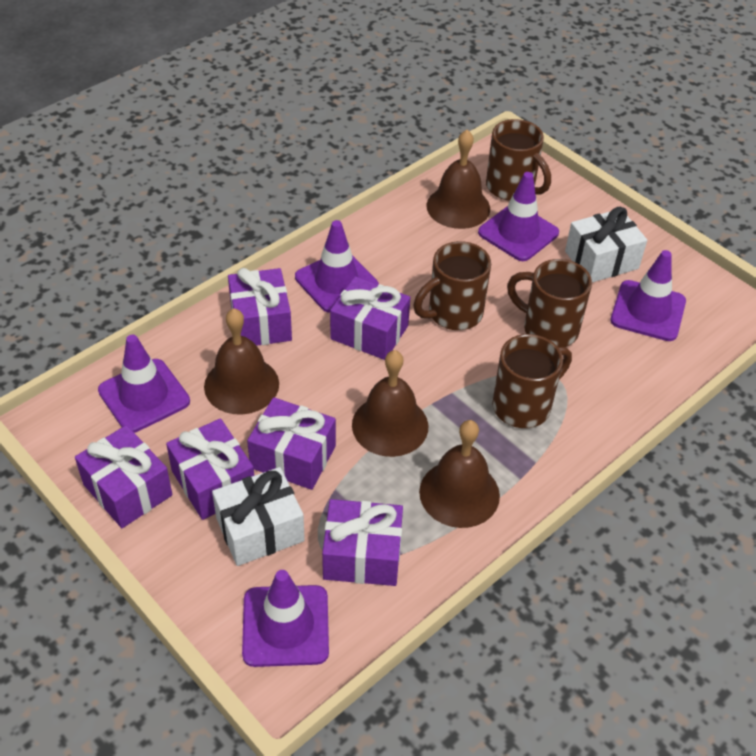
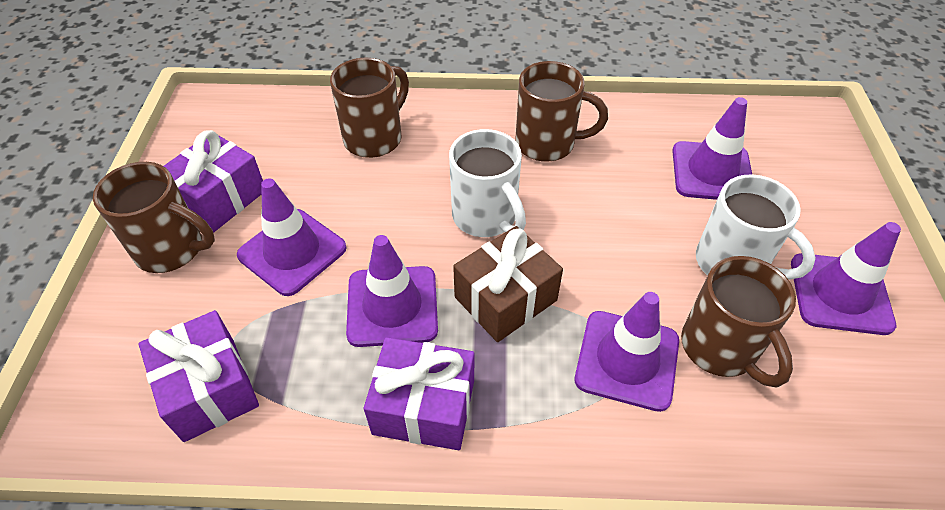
brown bell: 4 -> 0
brown gift: 0 -> 1
purple gift: 6 -> 3
white gift: 2 -> 0
white mug: 0 -> 2

